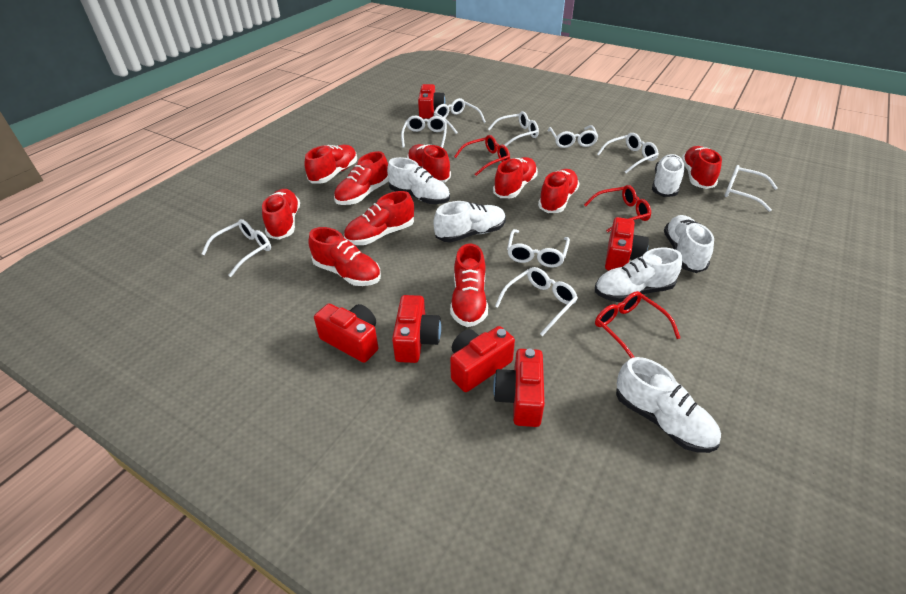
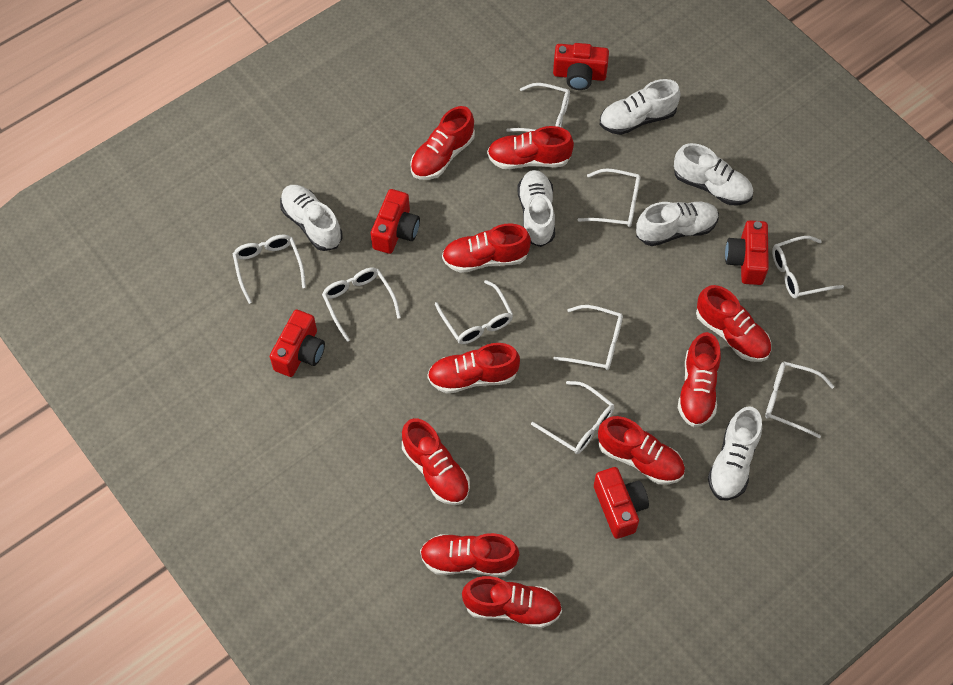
red camera: 6 -> 5
red glasses: 3 -> 0

